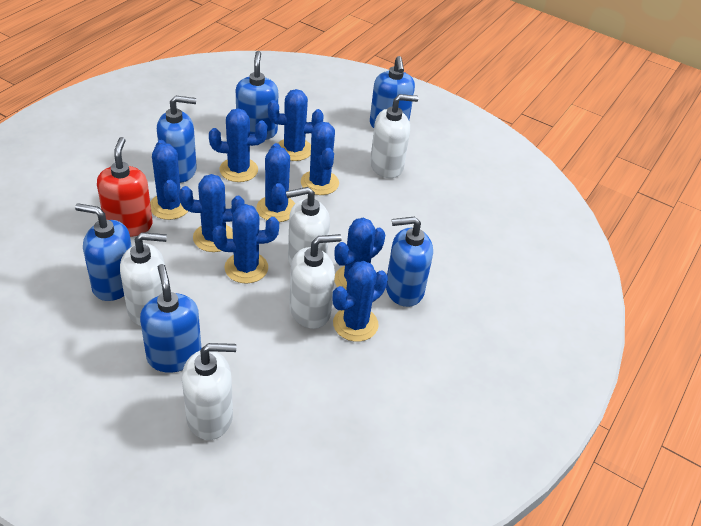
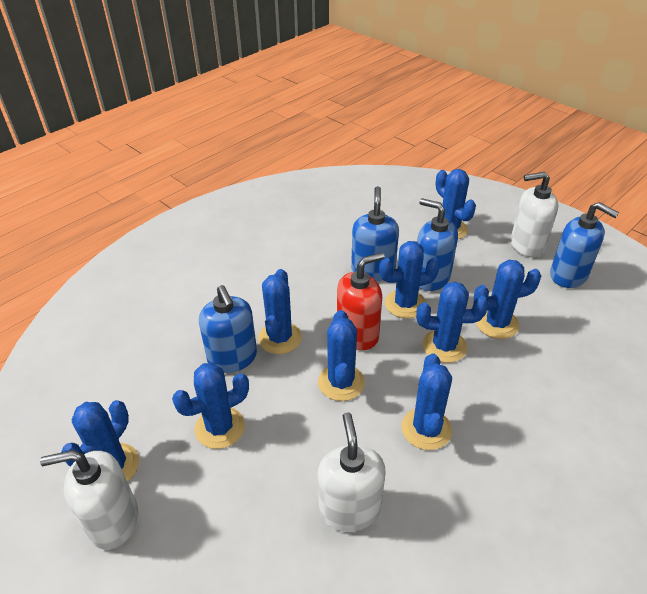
blue soap dispenser: 6 -> 4
white soap dispenser: 5 -> 3

